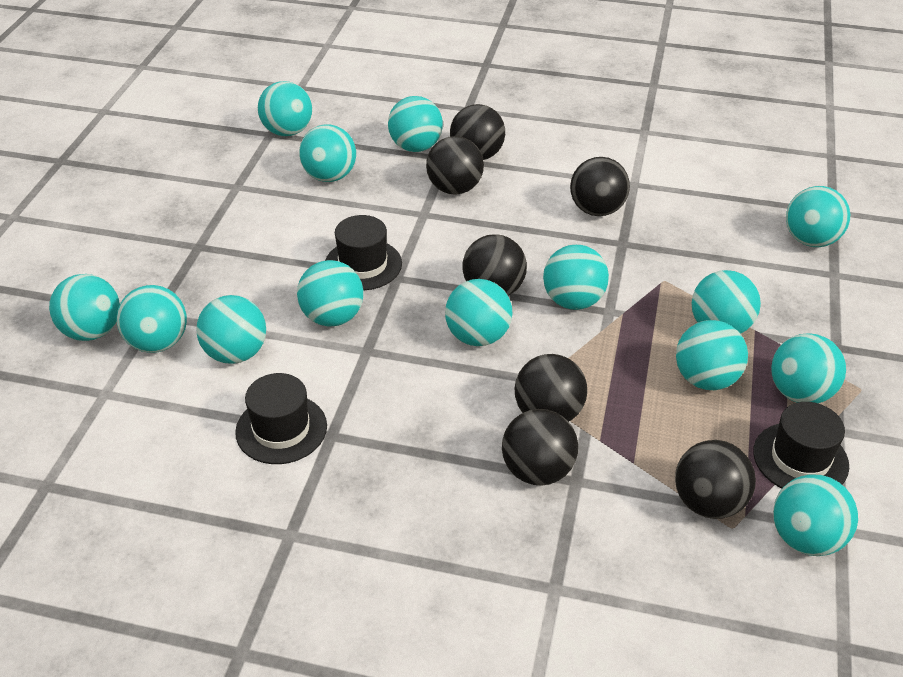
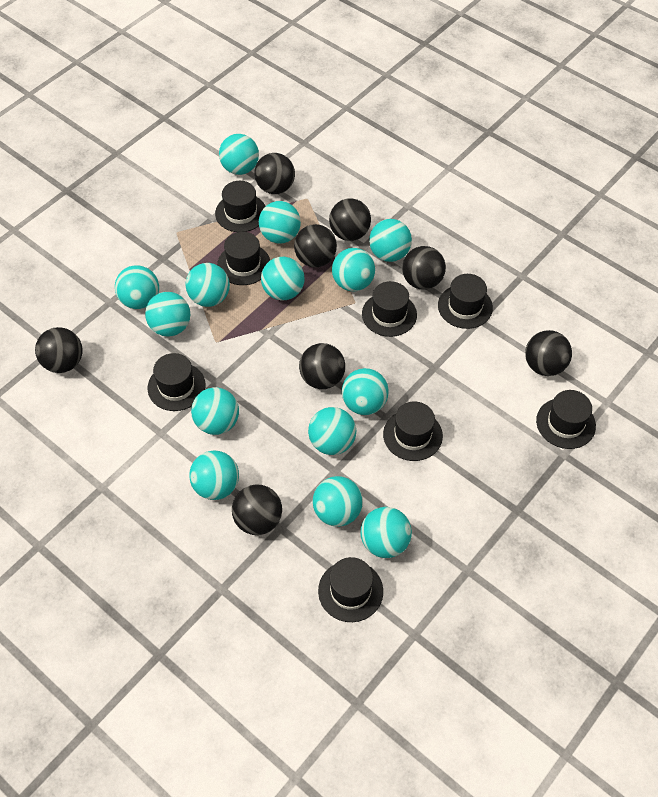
black ball: 7 -> 8
black hat: 3 -> 8

